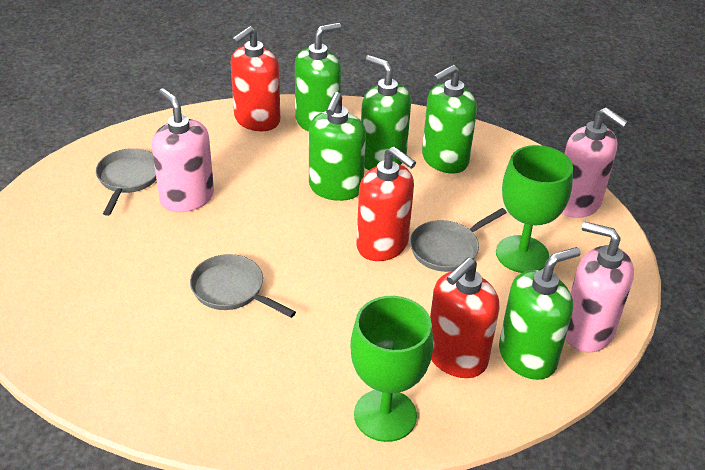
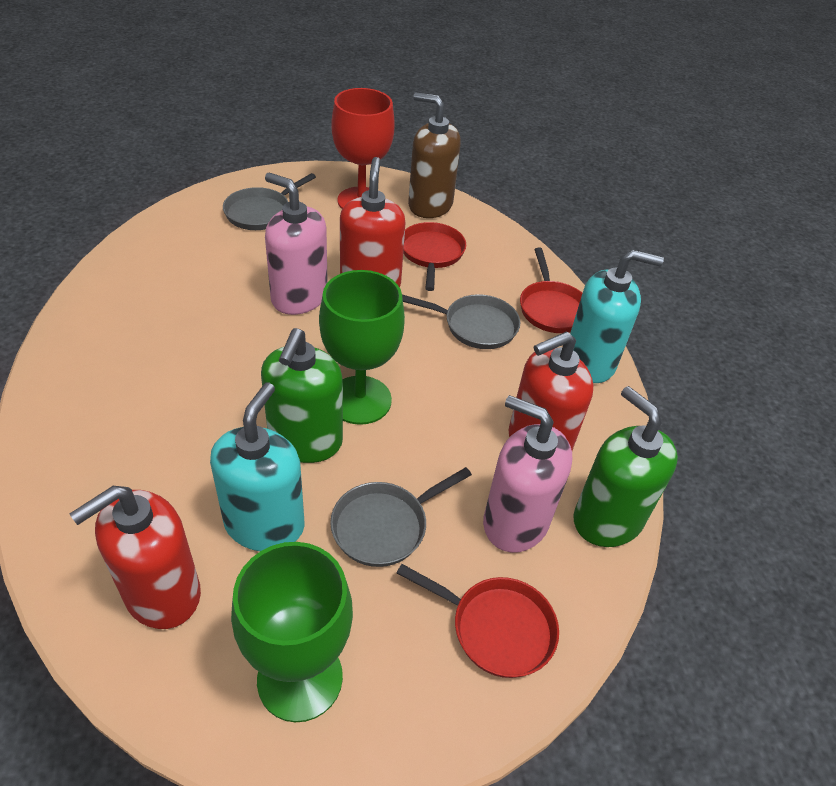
brown soap dispenser: 0 -> 1
green soap dispenser: 5 -> 2
pink soap dispenser: 3 -> 2
red goblet: 0 -> 1
red pan: 0 -> 3
turquoise soap dispenser: 0 -> 2

